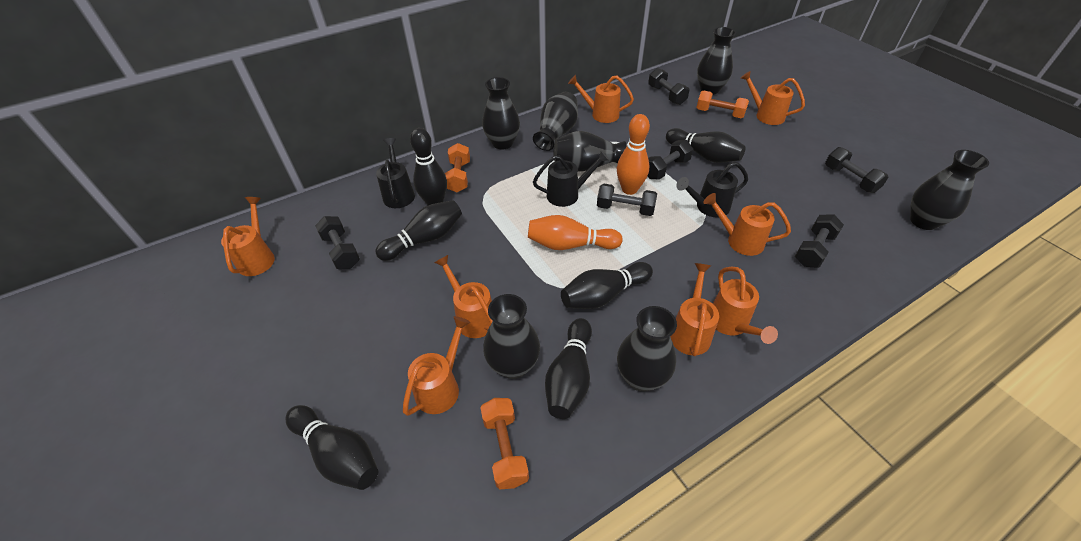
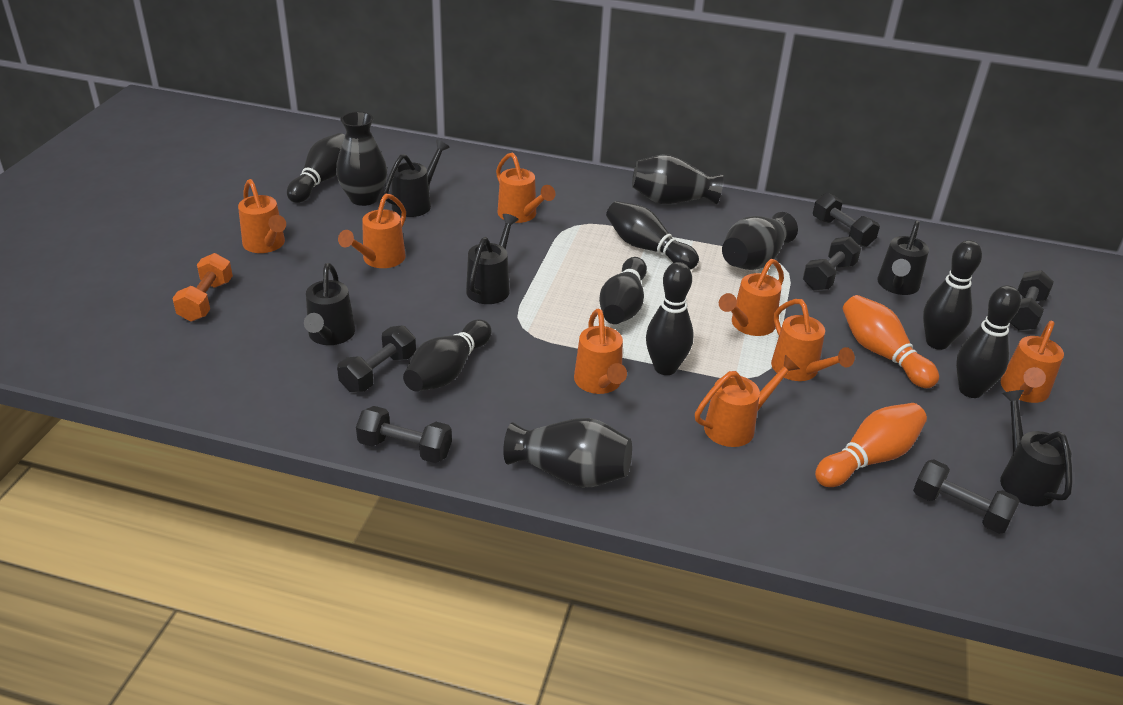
black bowling pin: 6 -> 7
black vase: 7 -> 4
black watering can: 3 -> 5
orange dumbbell: 3 -> 1

